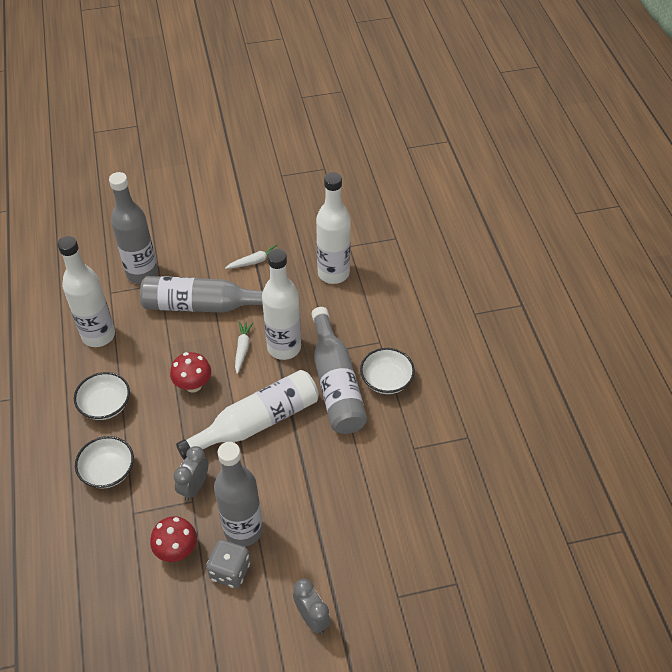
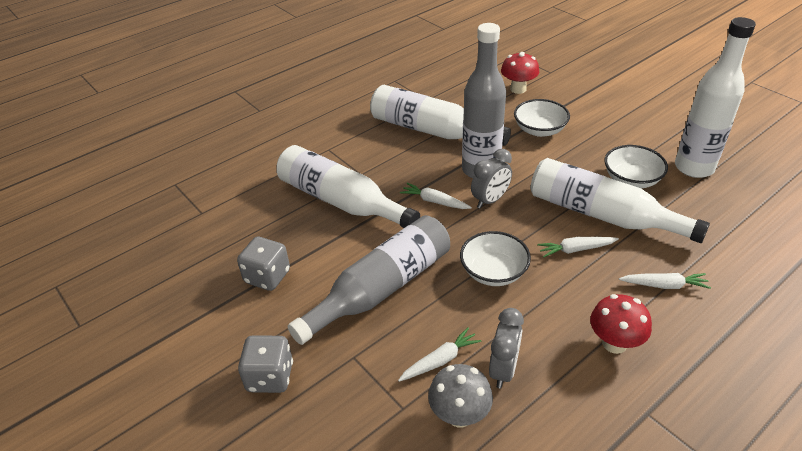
grey bottle: 4 -> 2
grey dice: 1 -> 2
grey mushroom: 0 -> 1
white carrot: 2 -> 4

